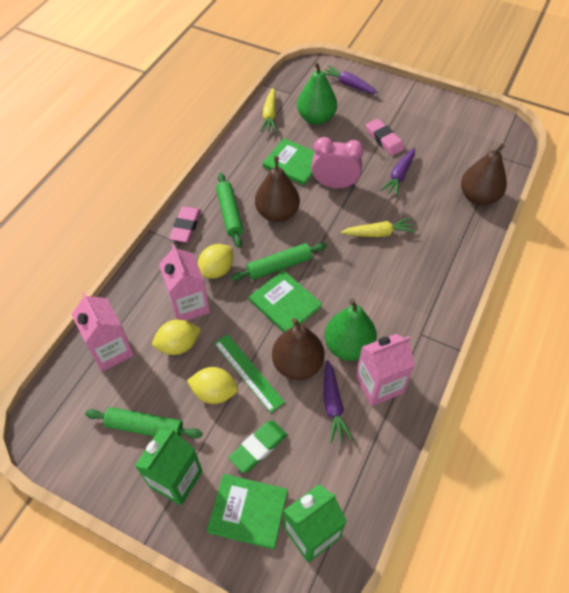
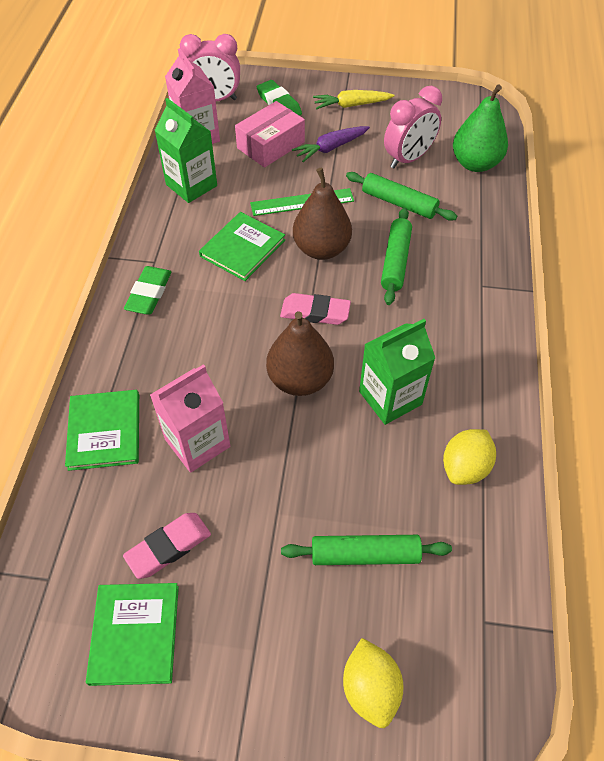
brown pear: 3 -> 2
green eraser: 1 -> 2
green pear: 2 -> 1
pink box: 0 -> 1
pink carton: 3 -> 2
pink clock: 1 -> 2
purple carrot: 3 -> 1
yellow carrot: 2 -> 1
yellow lemon: 3 -> 2

